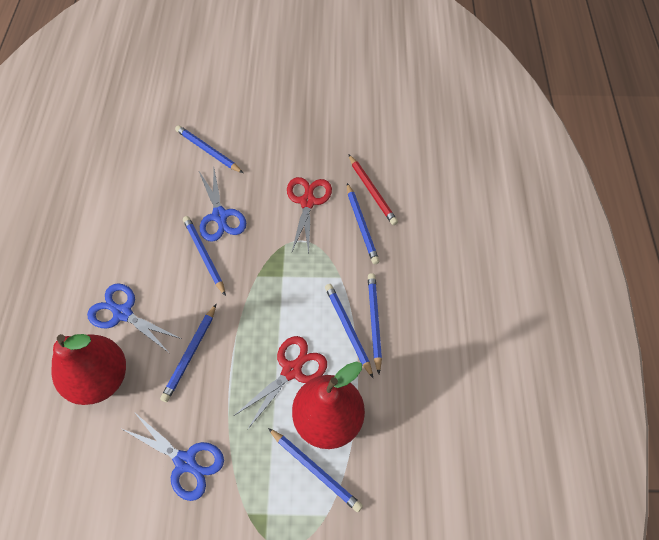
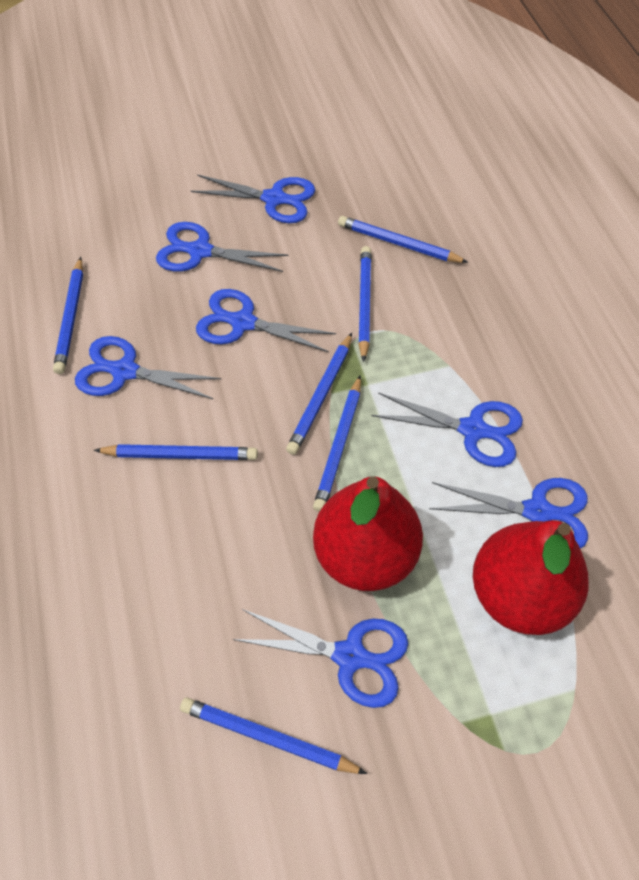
blue scissors: 3 -> 7
red pencil: 1 -> 0
red scissors: 2 -> 0

